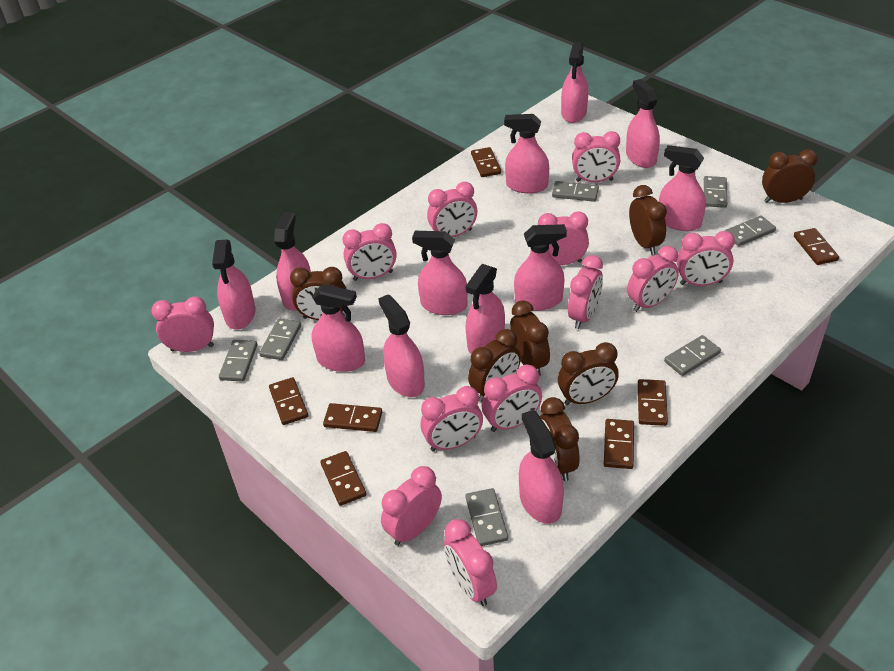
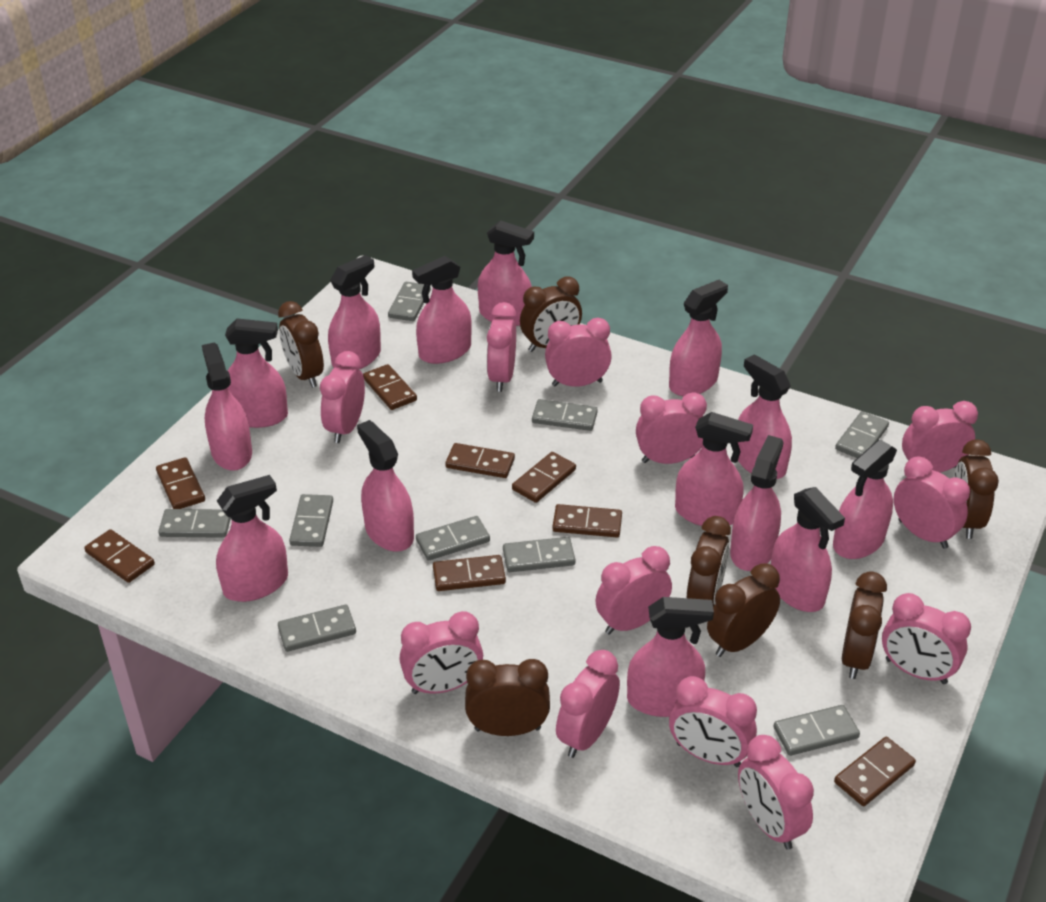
brown domino: 7 -> 8
grey domino: 7 -> 9
pink spray bottle: 12 -> 14

